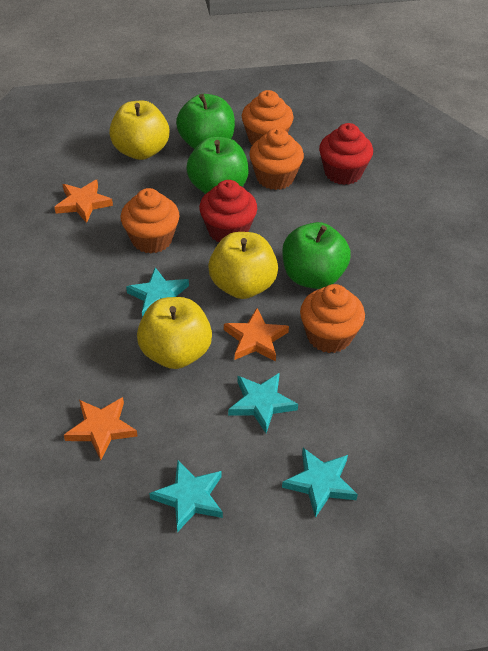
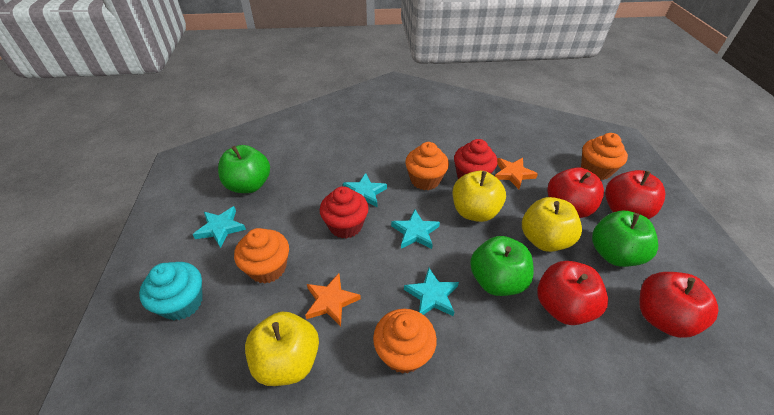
orange star: 3 -> 2
red apple: 0 -> 4
turquoise cupcake: 0 -> 1

